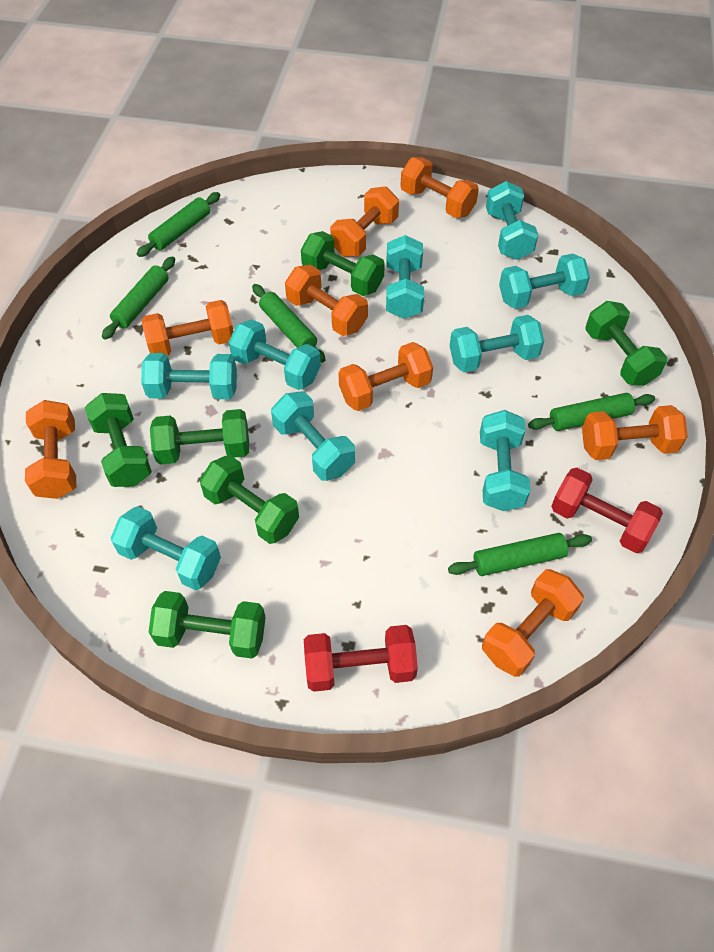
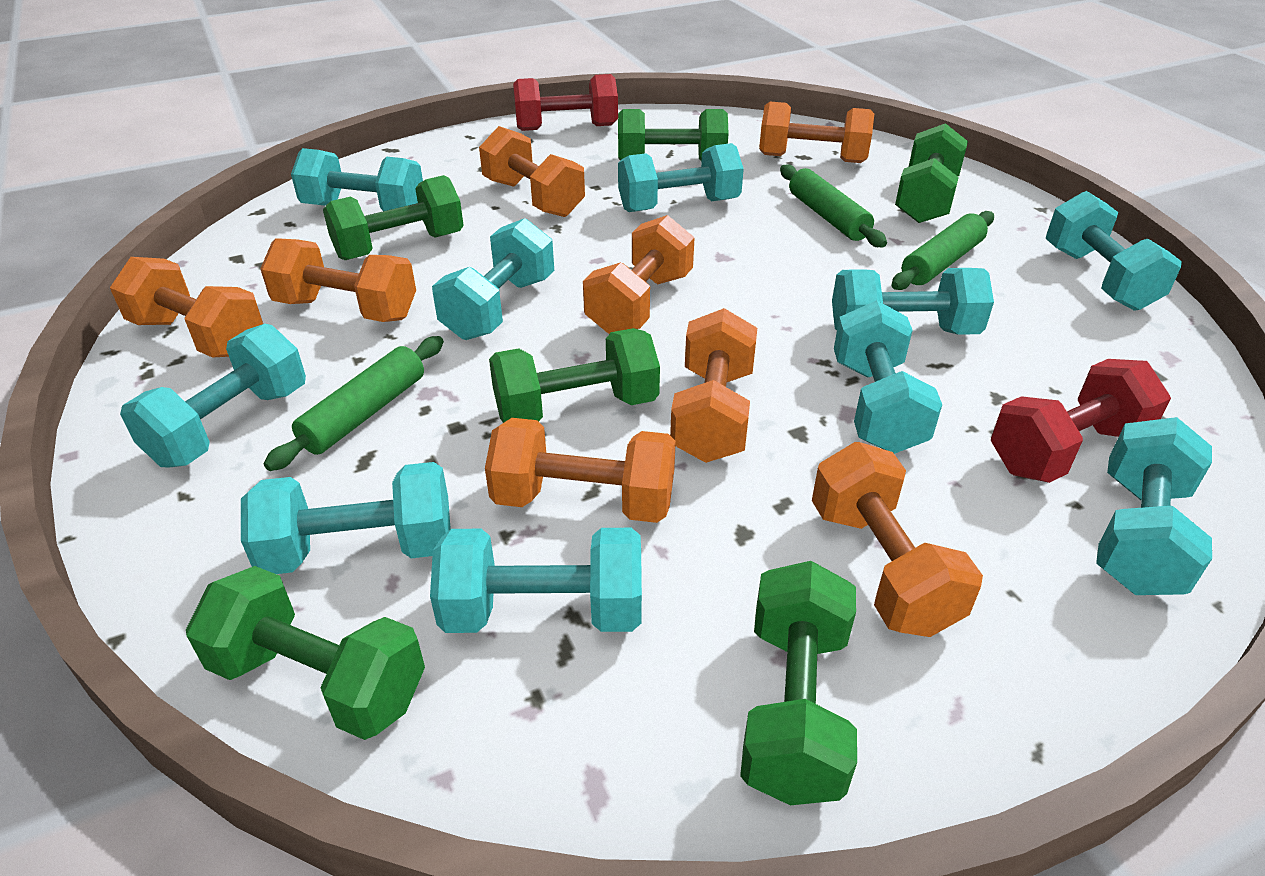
green rolling pin: 5 -> 3
turquoise dumbbell: 9 -> 10

